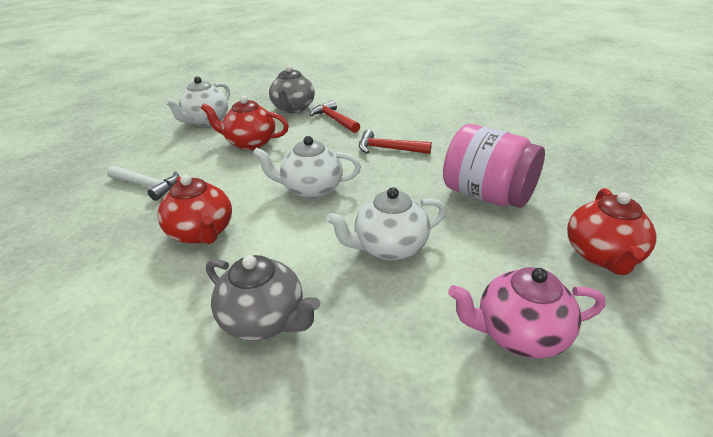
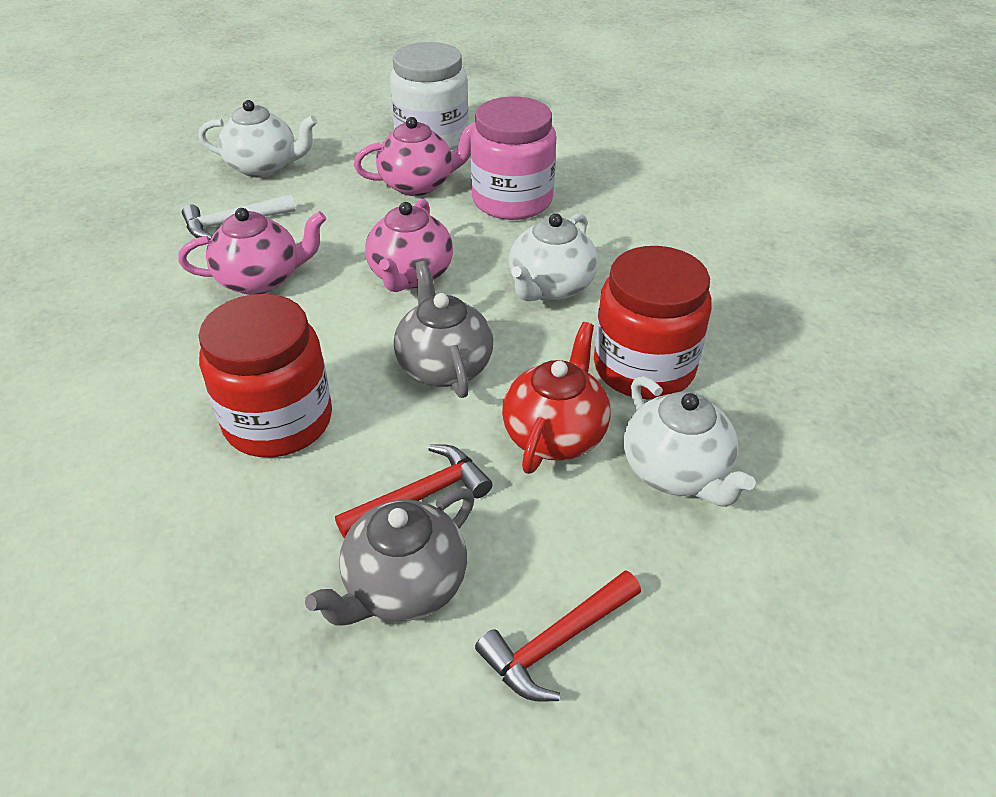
pink teapot: 1 -> 3
red jar: 0 -> 2
red teapot: 3 -> 1
white jar: 0 -> 1

